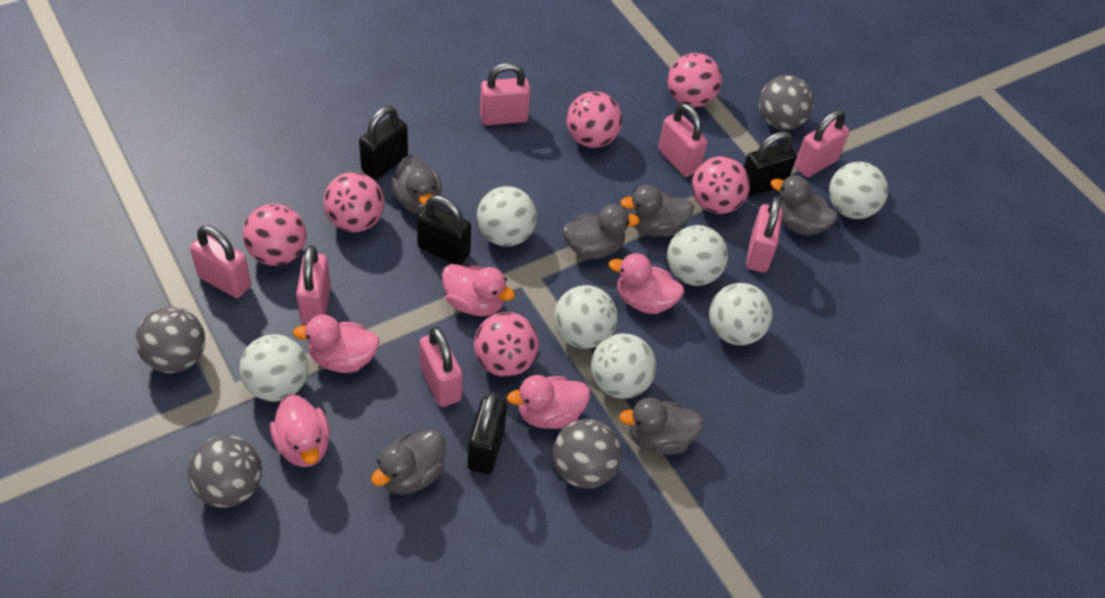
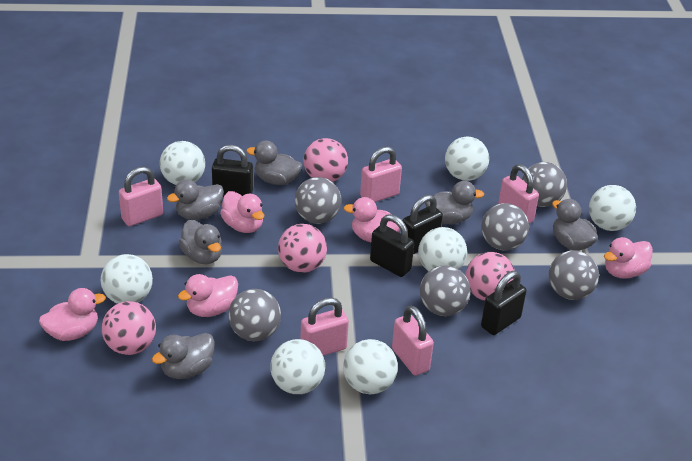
grey ball: 4 -> 6
pink ball: 6 -> 4
pink padlock: 7 -> 5

